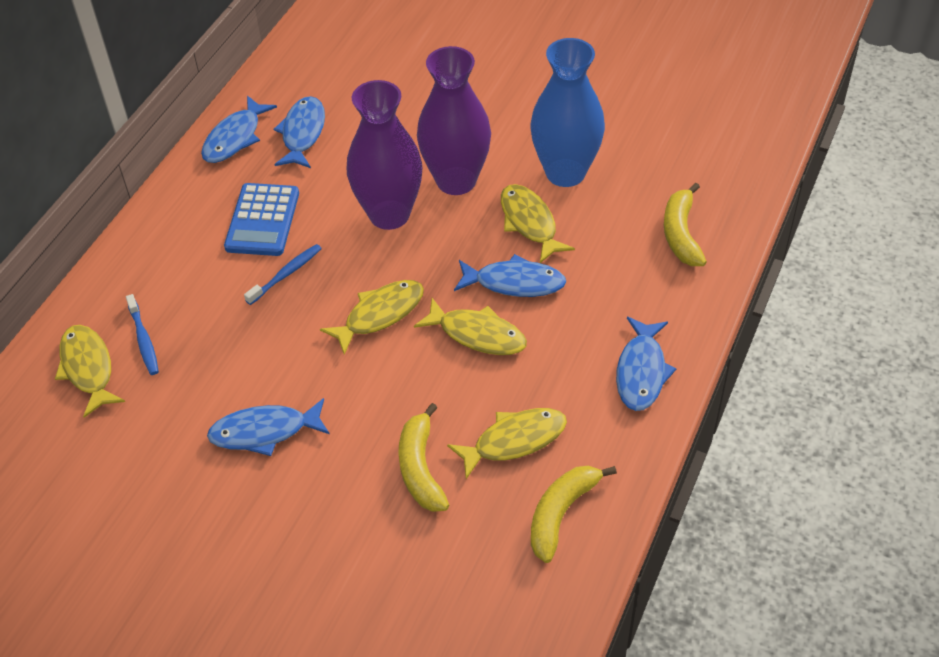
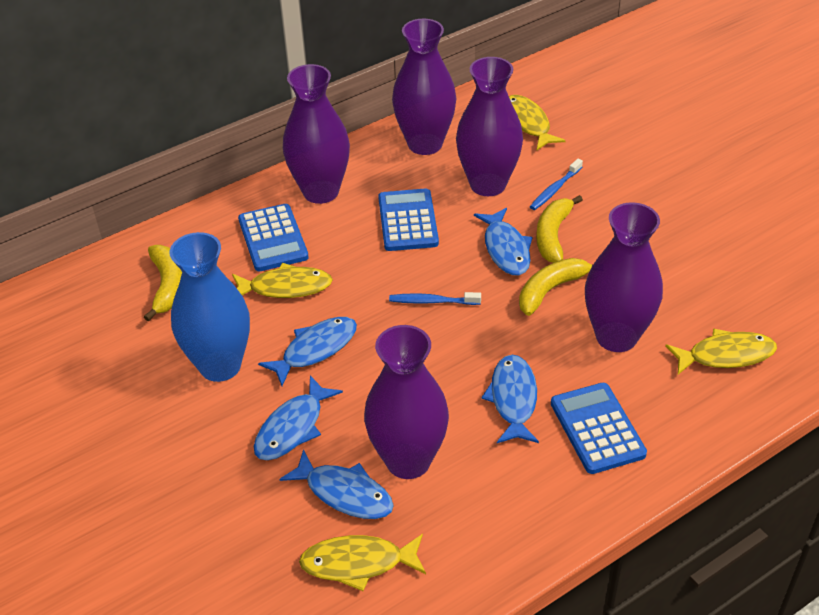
blue calculator: 1 -> 3
purple vase: 2 -> 5
yellow fish: 5 -> 4

